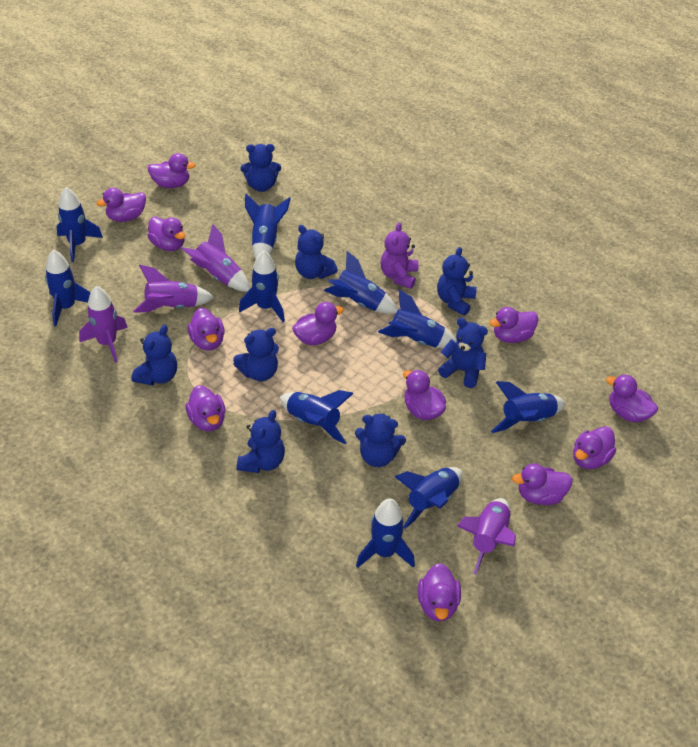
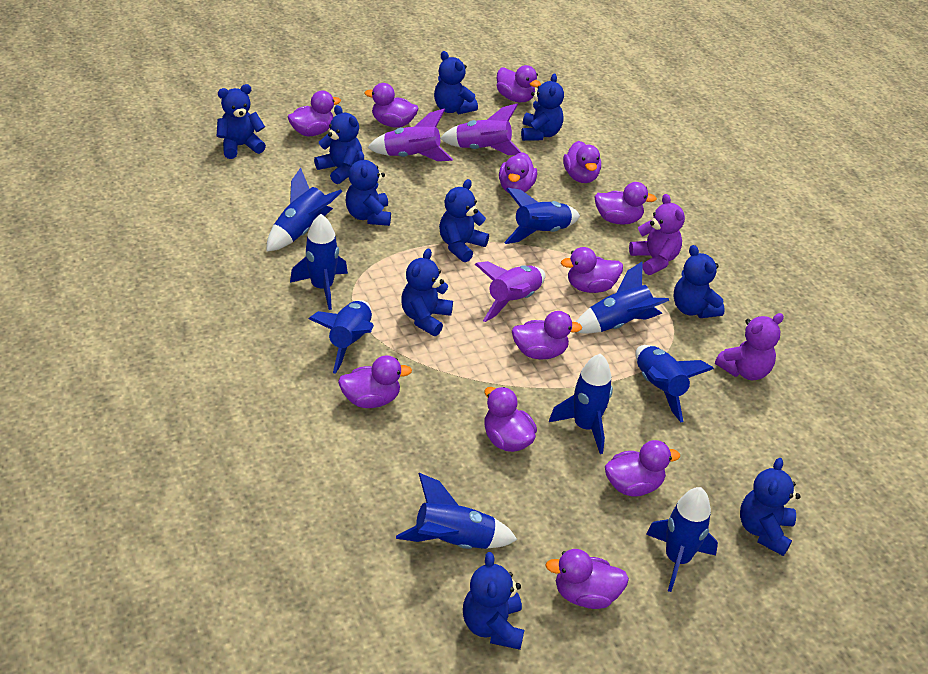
blue rocket: 10 -> 9
blue teddy bear: 8 -> 10
purple rocket: 4 -> 3
purple teddy bear: 1 -> 2

